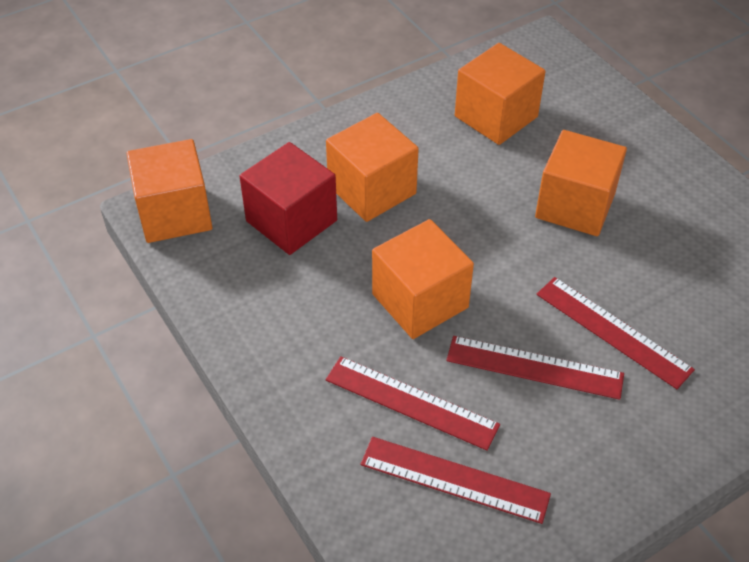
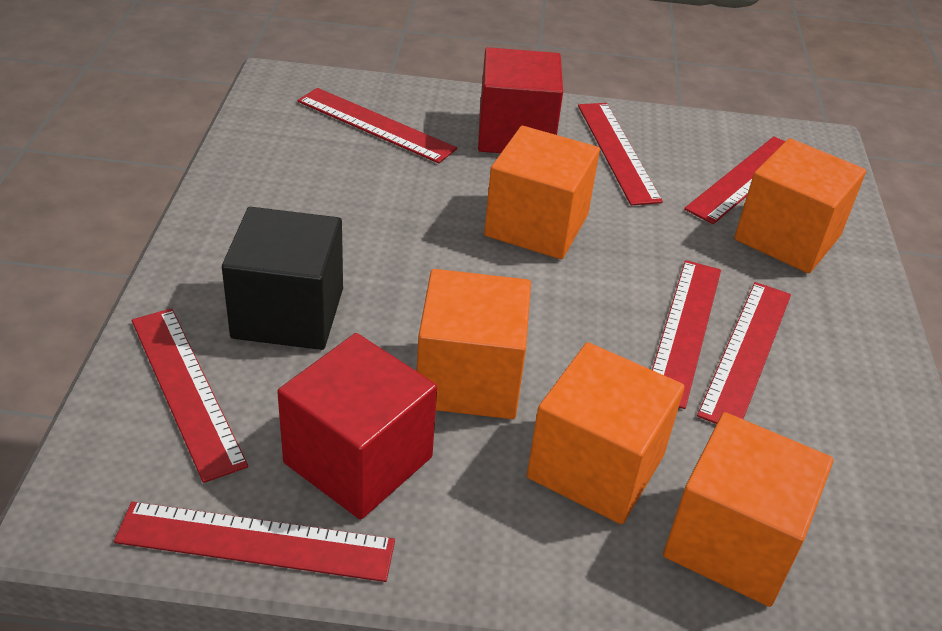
black cube: 0 -> 1
red cube: 1 -> 2
red ruler: 4 -> 7

